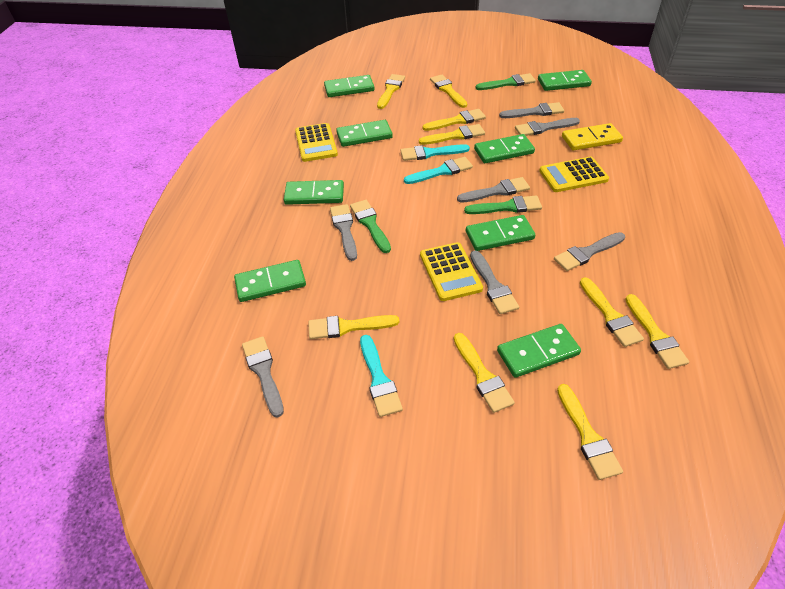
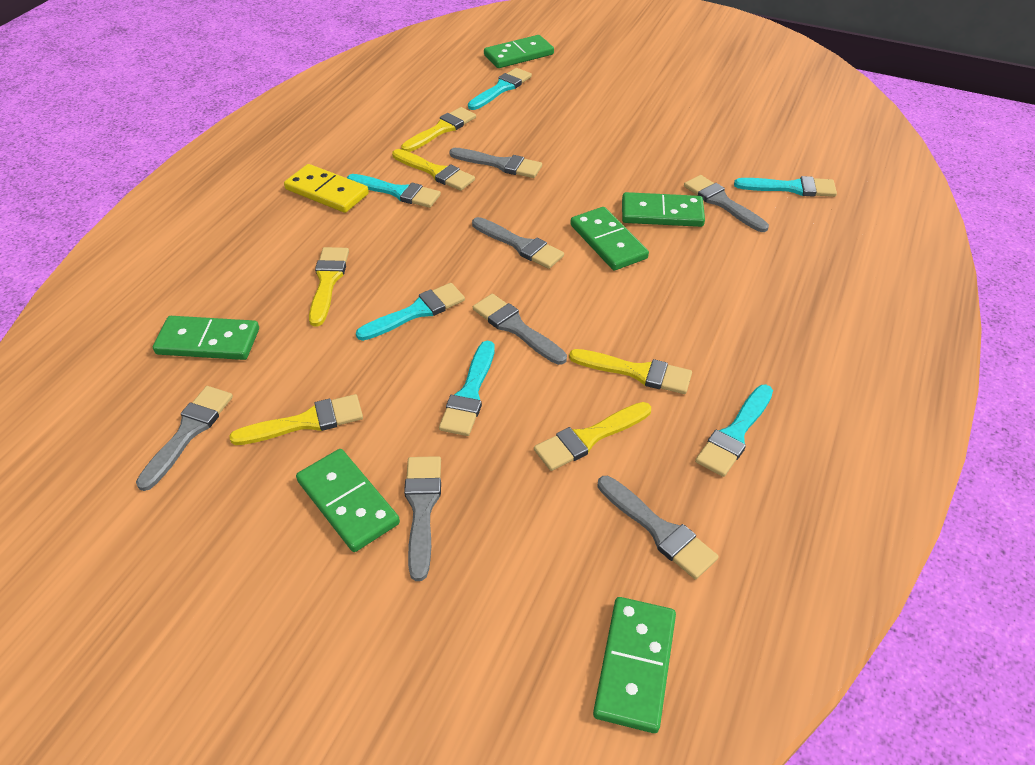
green brush: 3 -> 0
green domino: 8 -> 6
turquoise brush: 3 -> 6
yellow brush: 9 -> 6
yellow calculator: 3 -> 0

